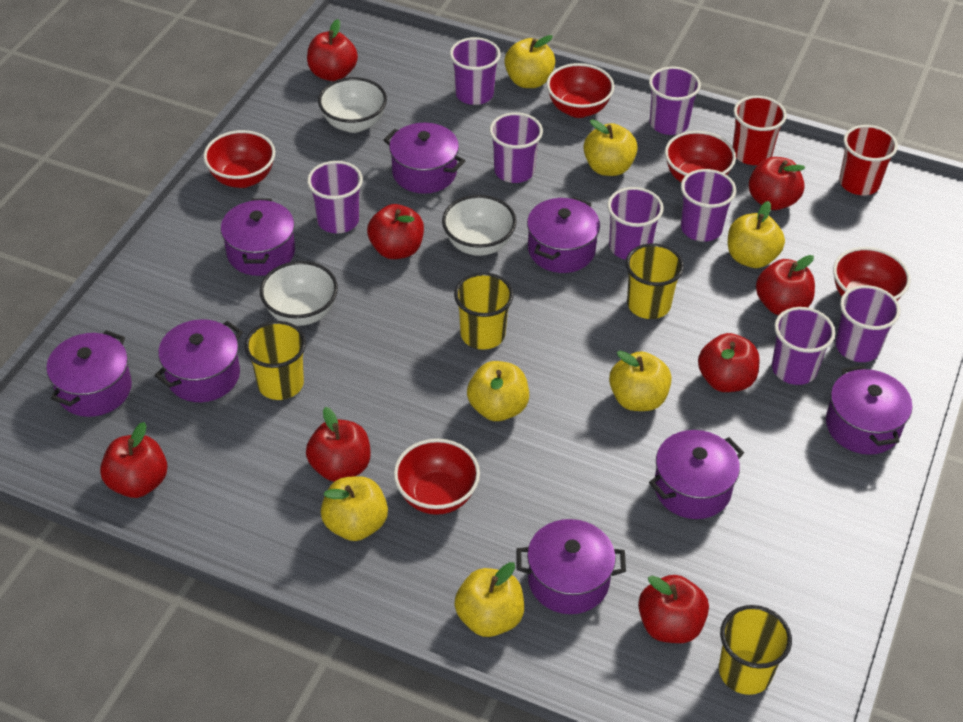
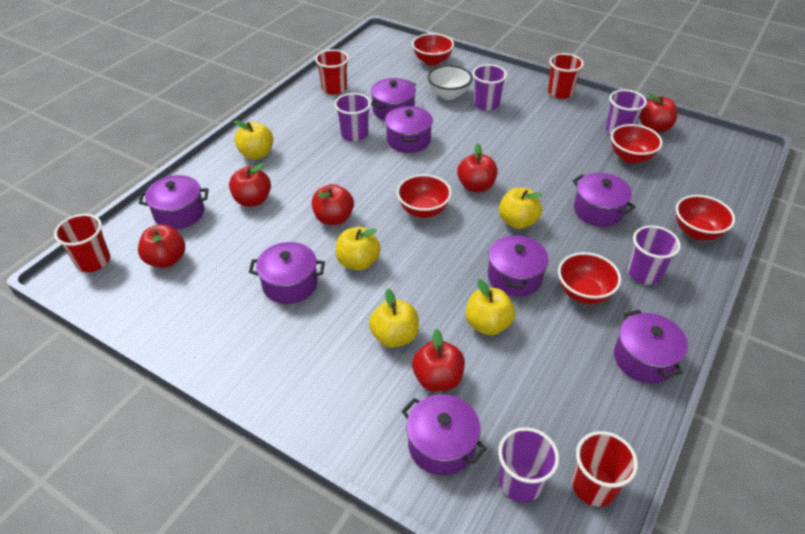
purple cup: 8 -> 5
red apple: 8 -> 6
red cup: 2 -> 4
white bowl: 3 -> 1
yellow apple: 7 -> 5
yellow cup: 4 -> 0

